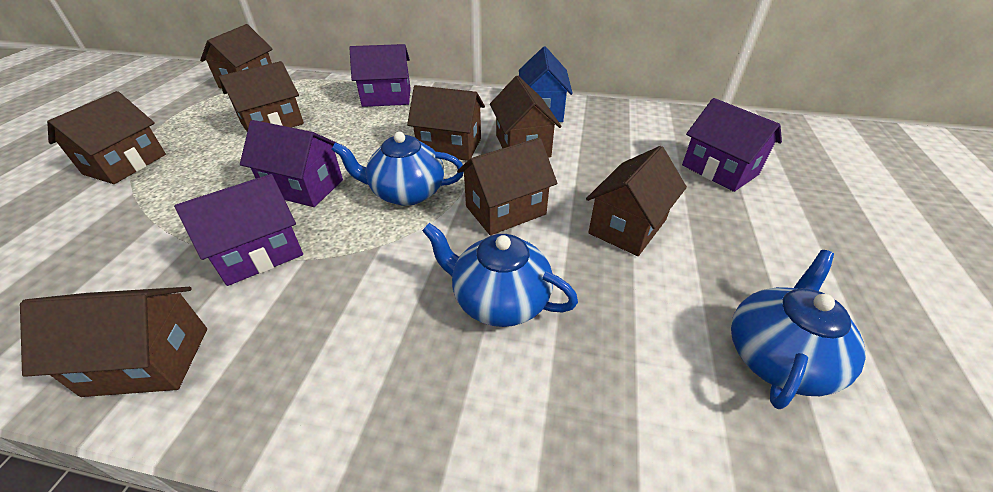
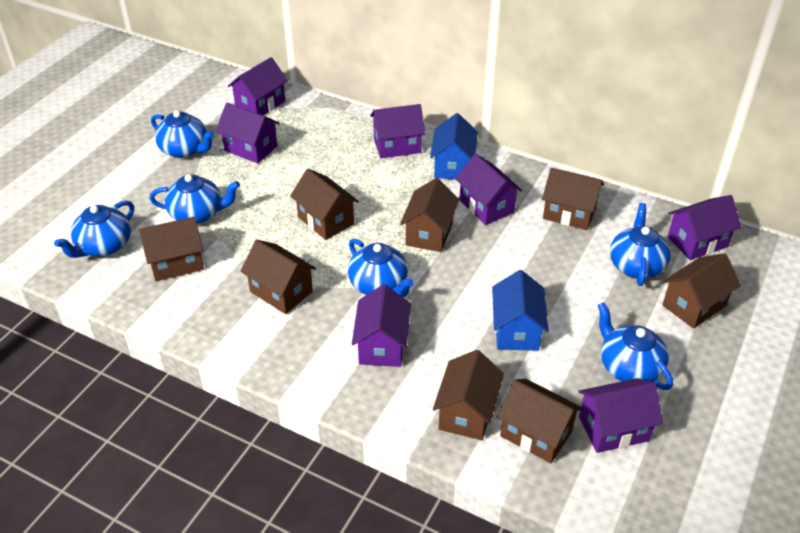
blue house: 1 -> 2
blue teapot: 3 -> 6
purple house: 4 -> 7

